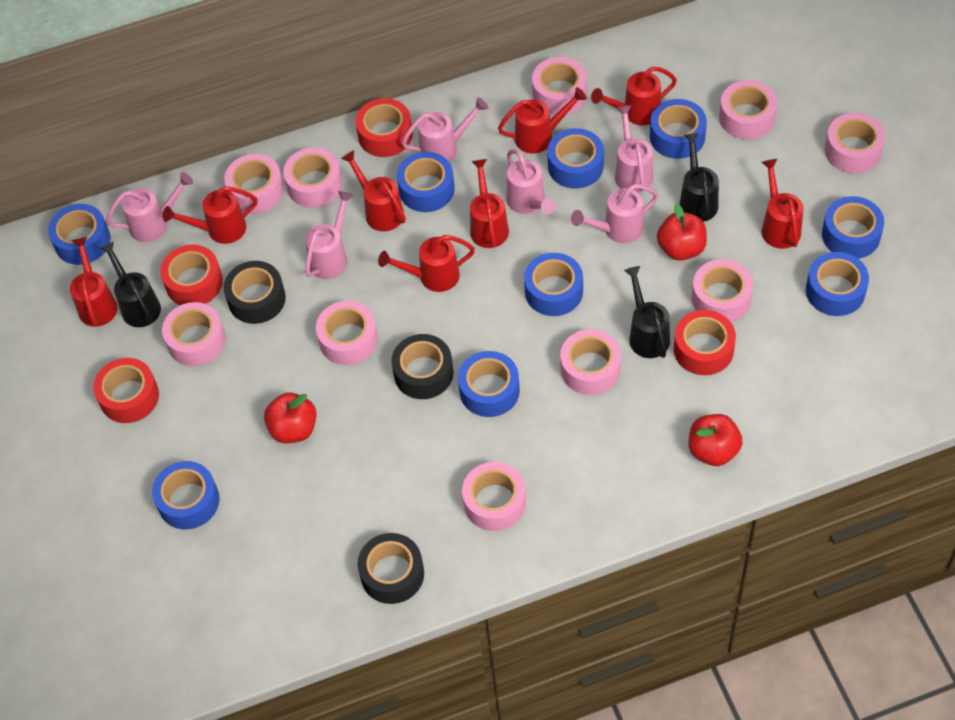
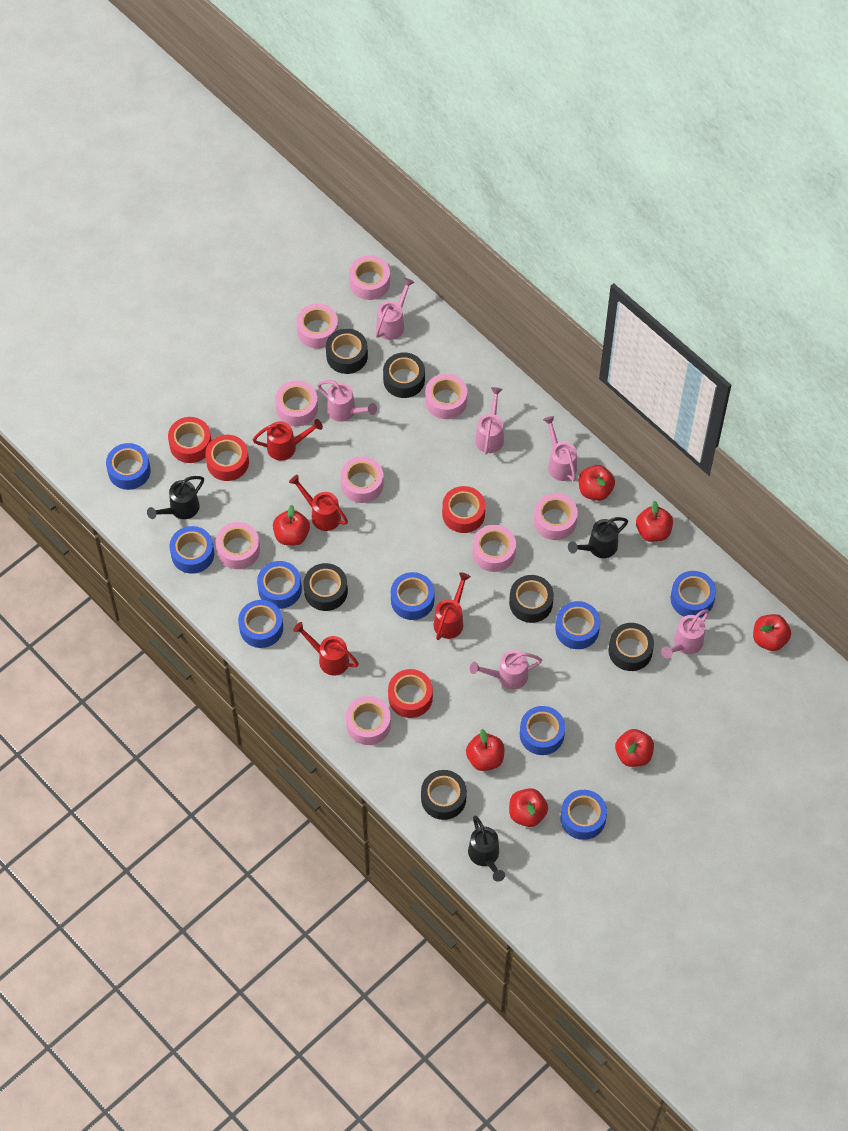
black tape: 3 -> 6
pink tape: 10 -> 9
red apple: 3 -> 7
red watering can: 8 -> 4

